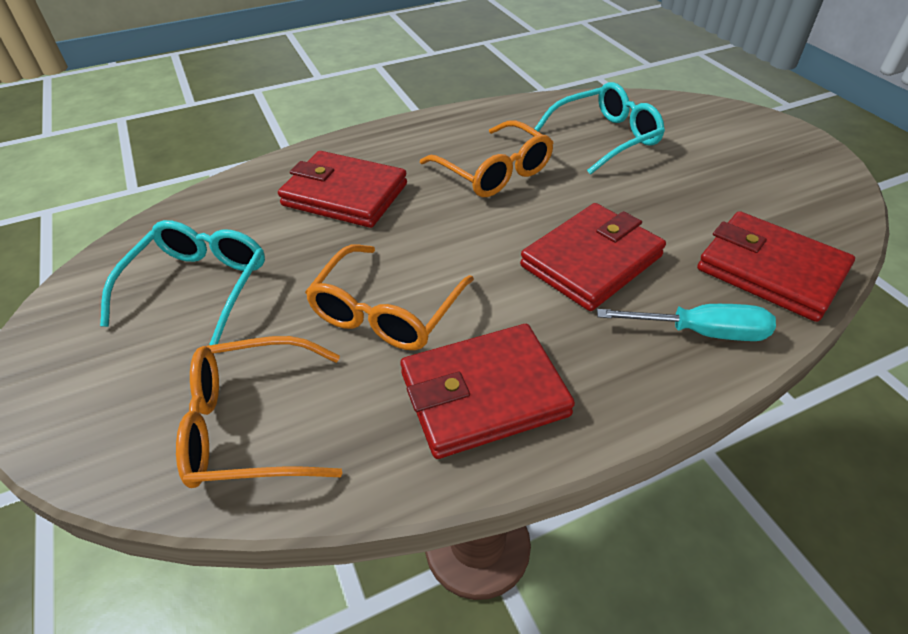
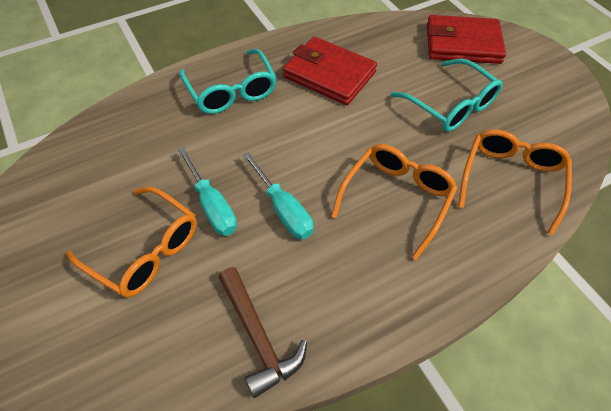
brown hammer: 0 -> 1
red wallet: 4 -> 2
turquoise screwdriver: 1 -> 2

